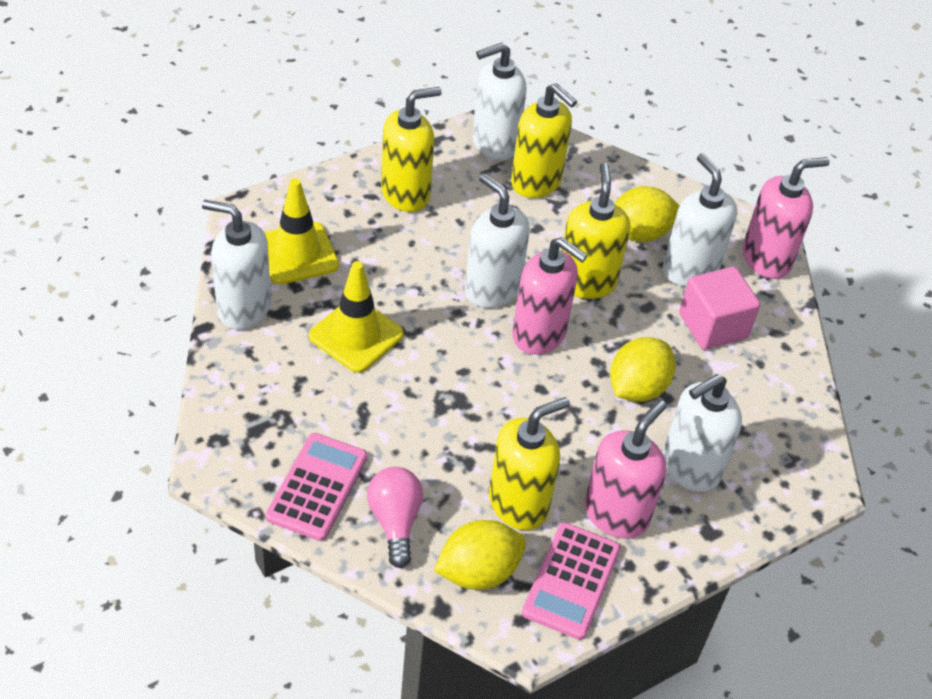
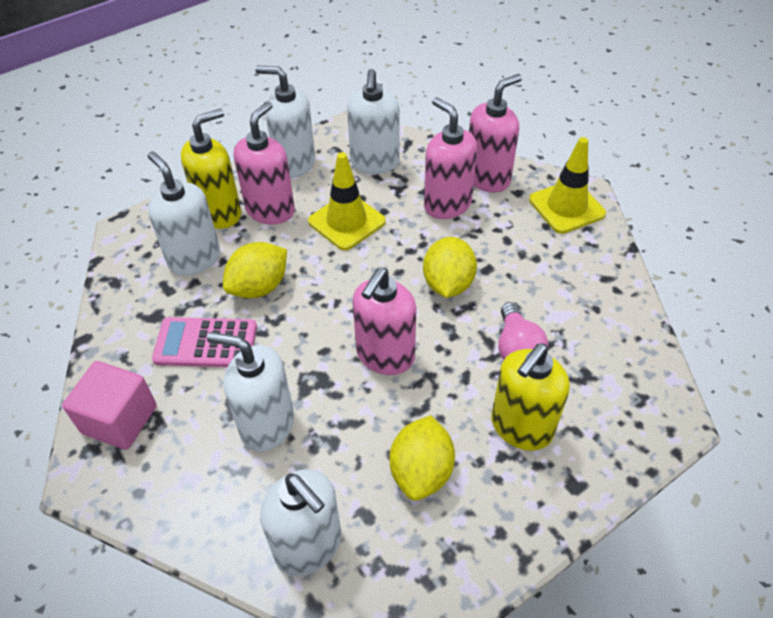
pink calculator: 2 -> 1
pink soap dispenser: 3 -> 4
yellow soap dispenser: 4 -> 2

